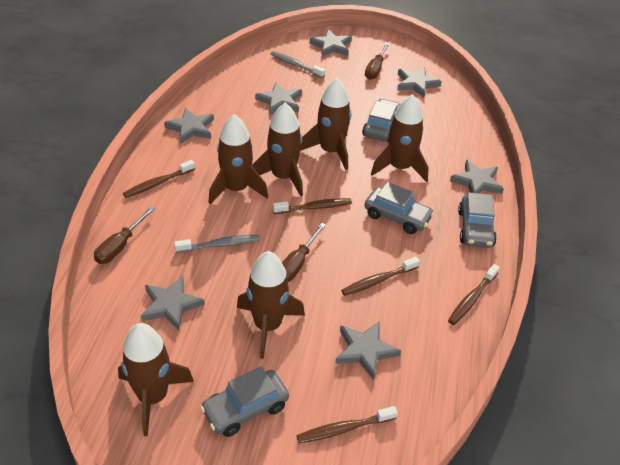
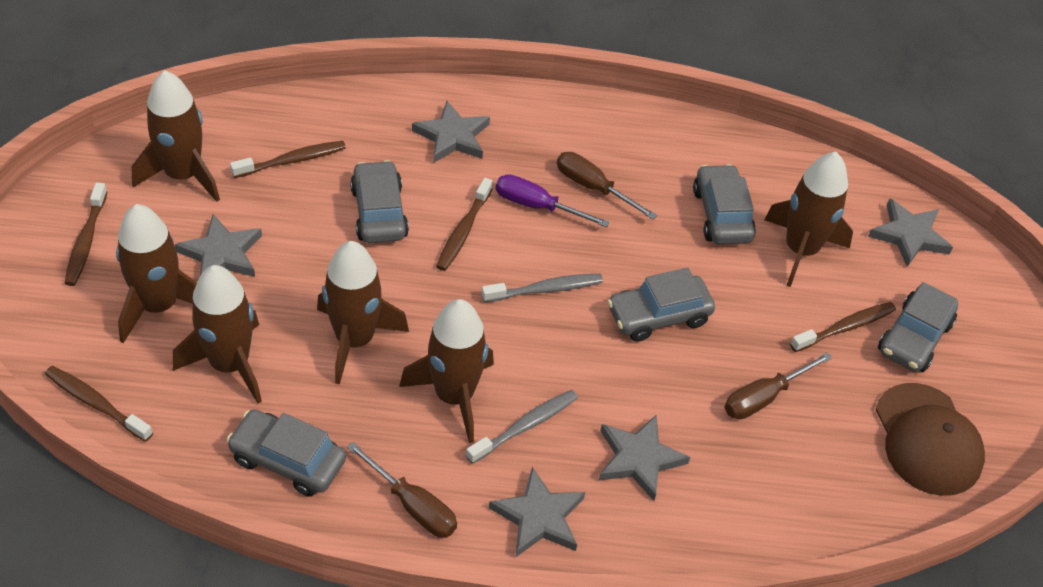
brown cap: 0 -> 1
grey car: 4 -> 5
grey star: 7 -> 5
purple screwdriver: 0 -> 1

